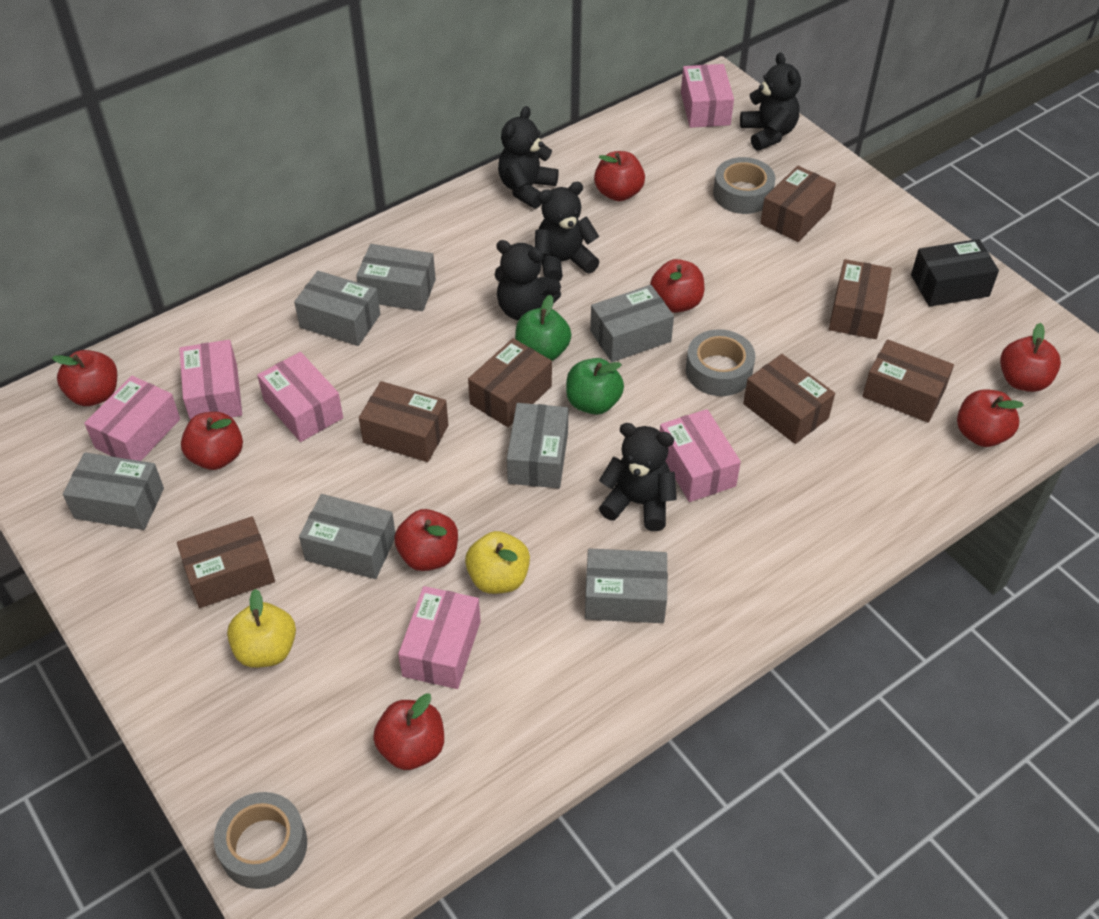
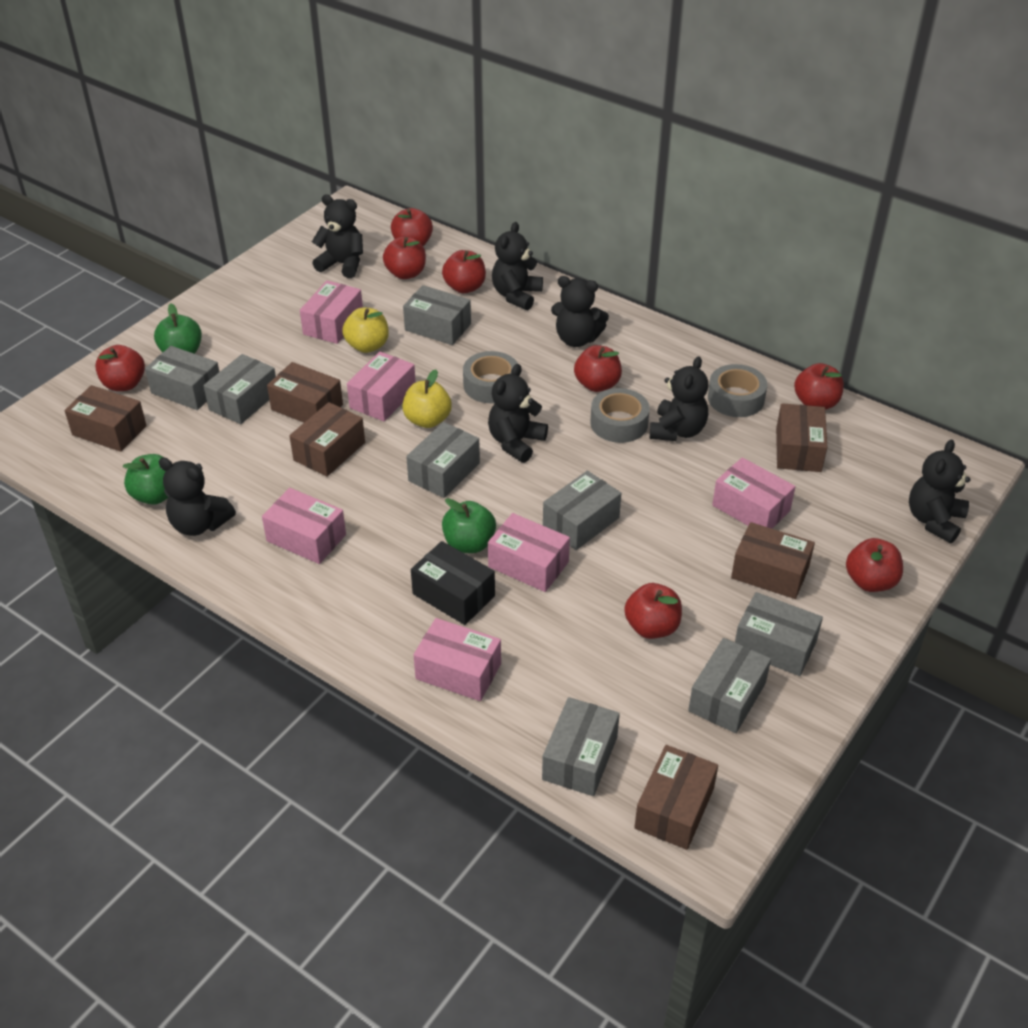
black teddy bear: 5 -> 7
brown box: 7 -> 6
green apple: 2 -> 3
grey box: 7 -> 8

